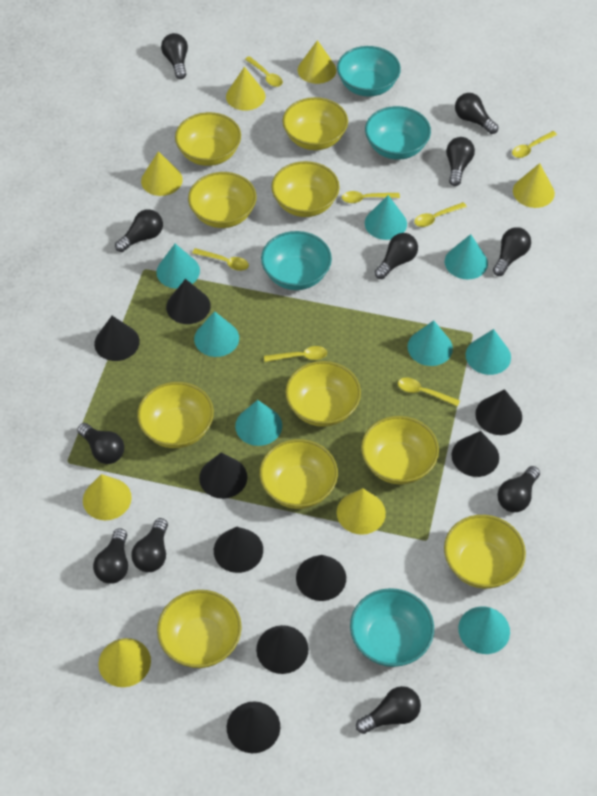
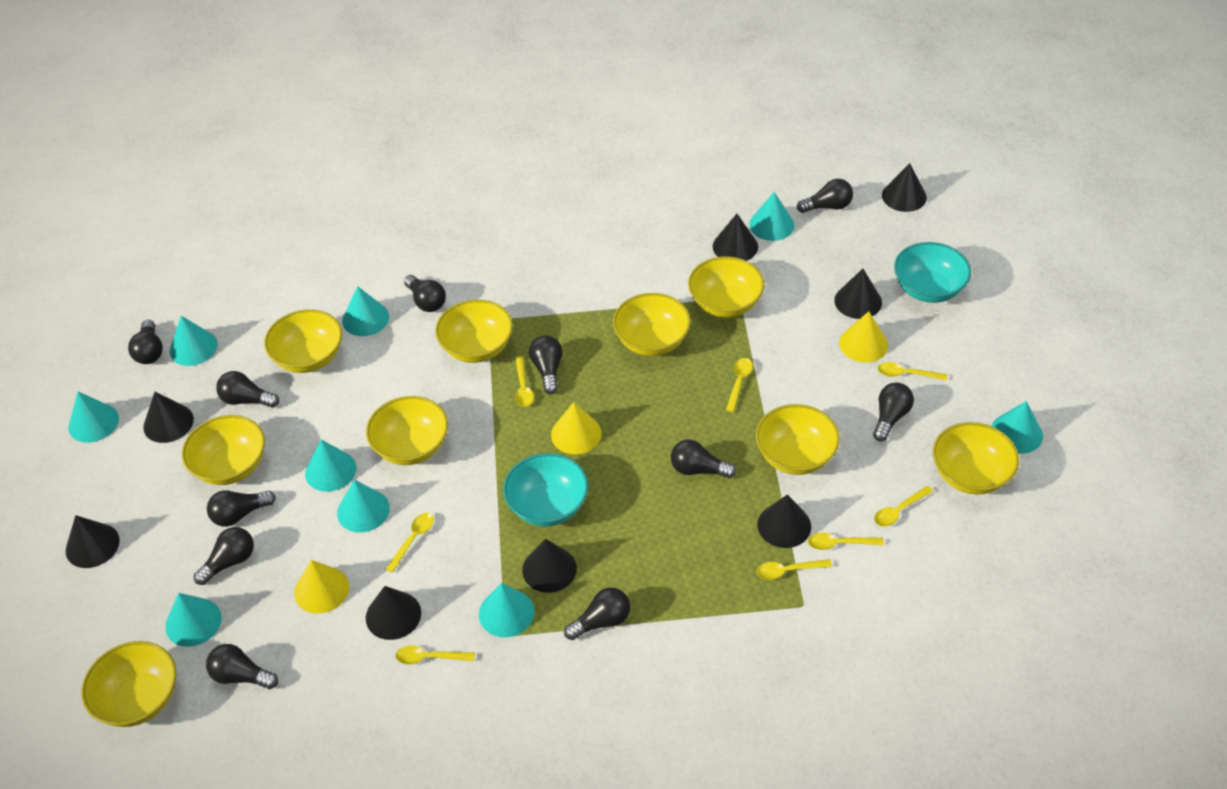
black cone: 9 -> 8
turquoise bowl: 4 -> 2
turquoise cone: 8 -> 9
yellow bowl: 10 -> 9
yellow cone: 7 -> 3
yellow spoon: 7 -> 8

